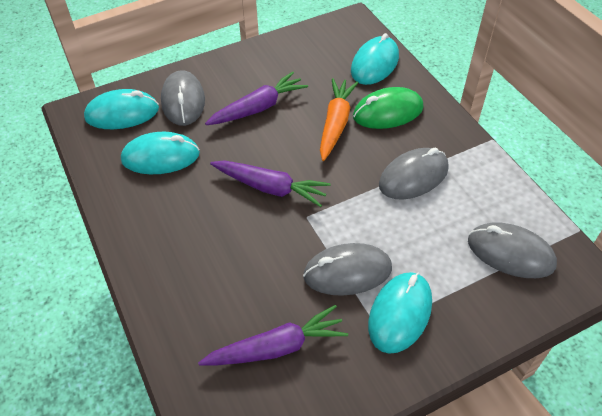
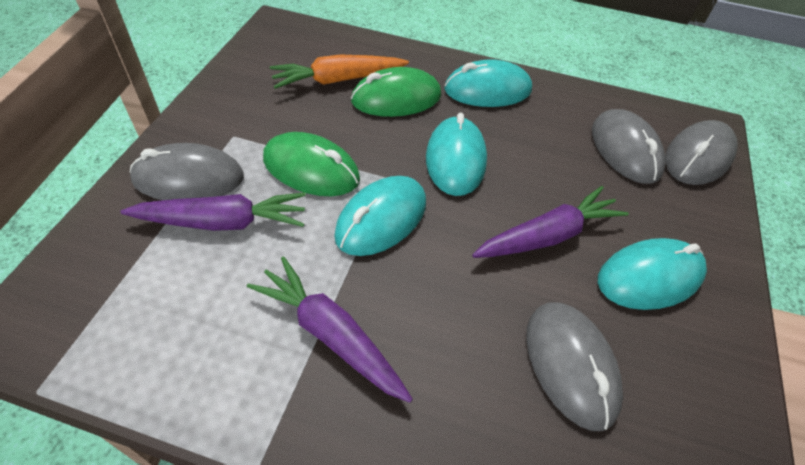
green mouse: 1 -> 2

